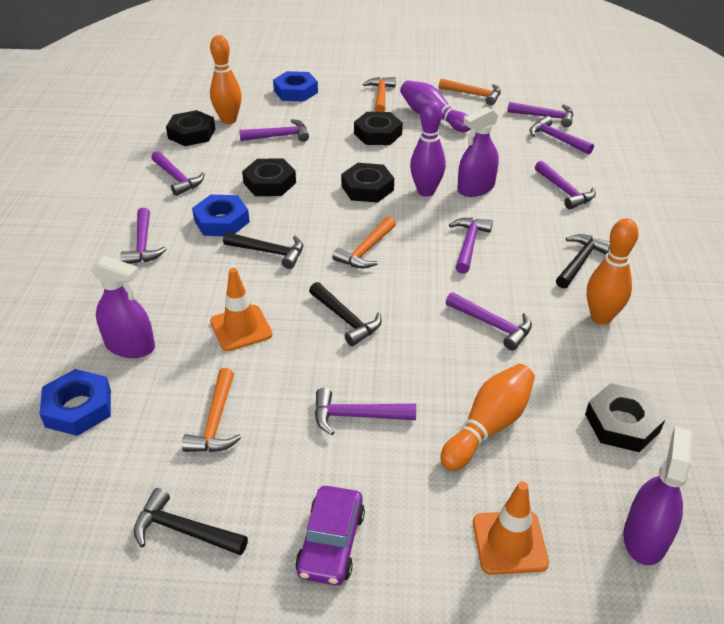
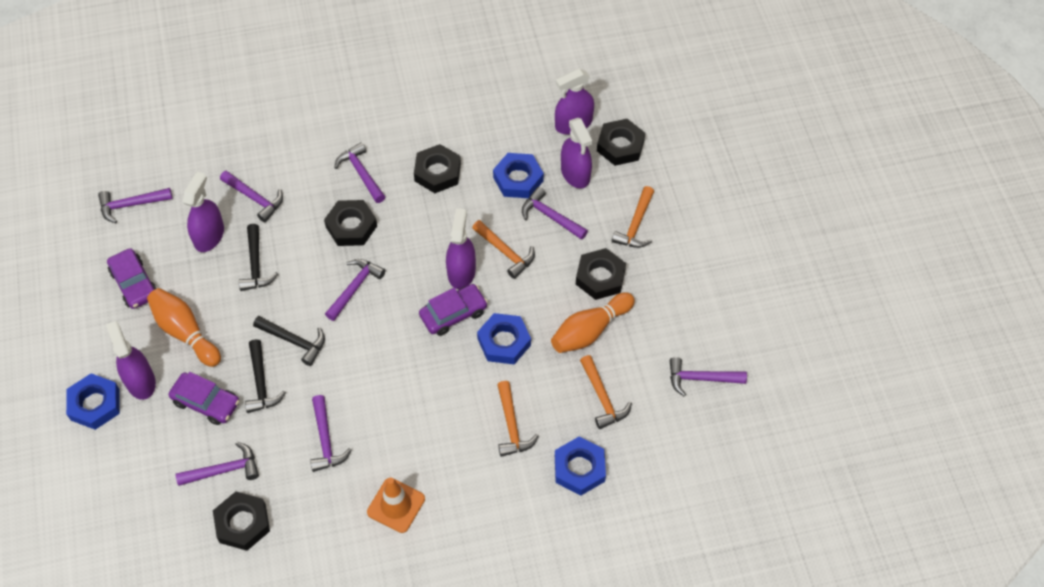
black hammer: 4 -> 3
blue nut: 3 -> 4
orange bowling pin: 3 -> 2
orange traffic cone: 2 -> 1
purple bowling pin: 2 -> 0
purple car: 1 -> 3
purple hammer: 9 -> 8
purple spray bottle: 3 -> 5

